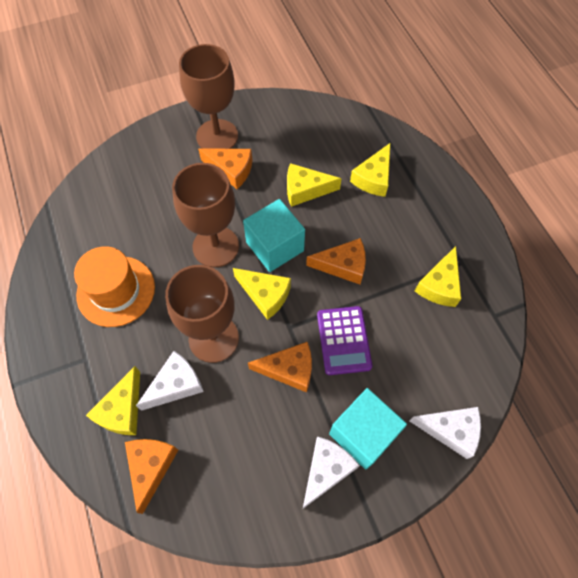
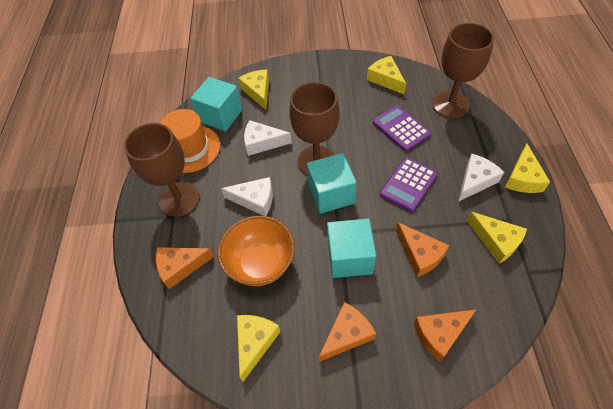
orange bowl: 0 -> 1
purple calculator: 1 -> 2
turquoise cube: 2 -> 3

